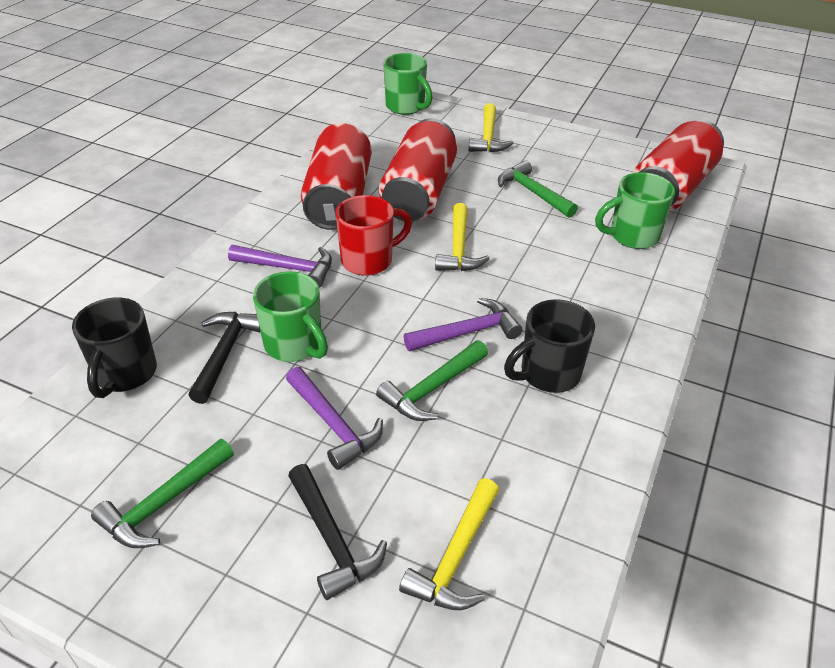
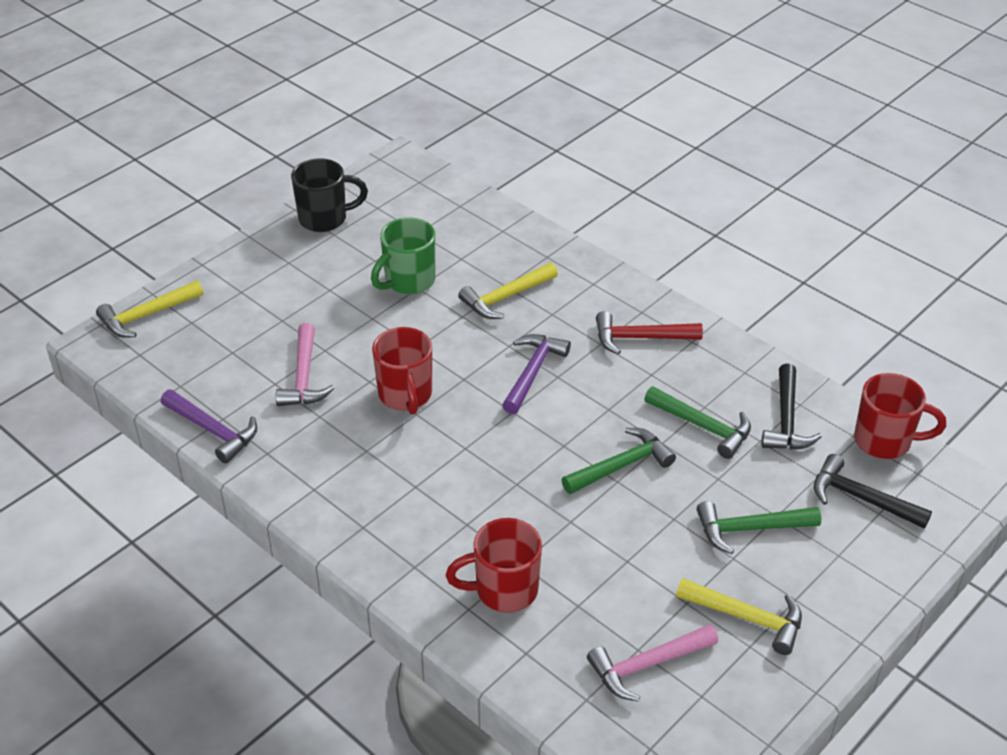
black mug: 2 -> 1
green mug: 3 -> 1
pink hammer: 0 -> 2
purple hammer: 3 -> 2
red can: 3 -> 0
red hammer: 0 -> 1
red mug: 1 -> 3

